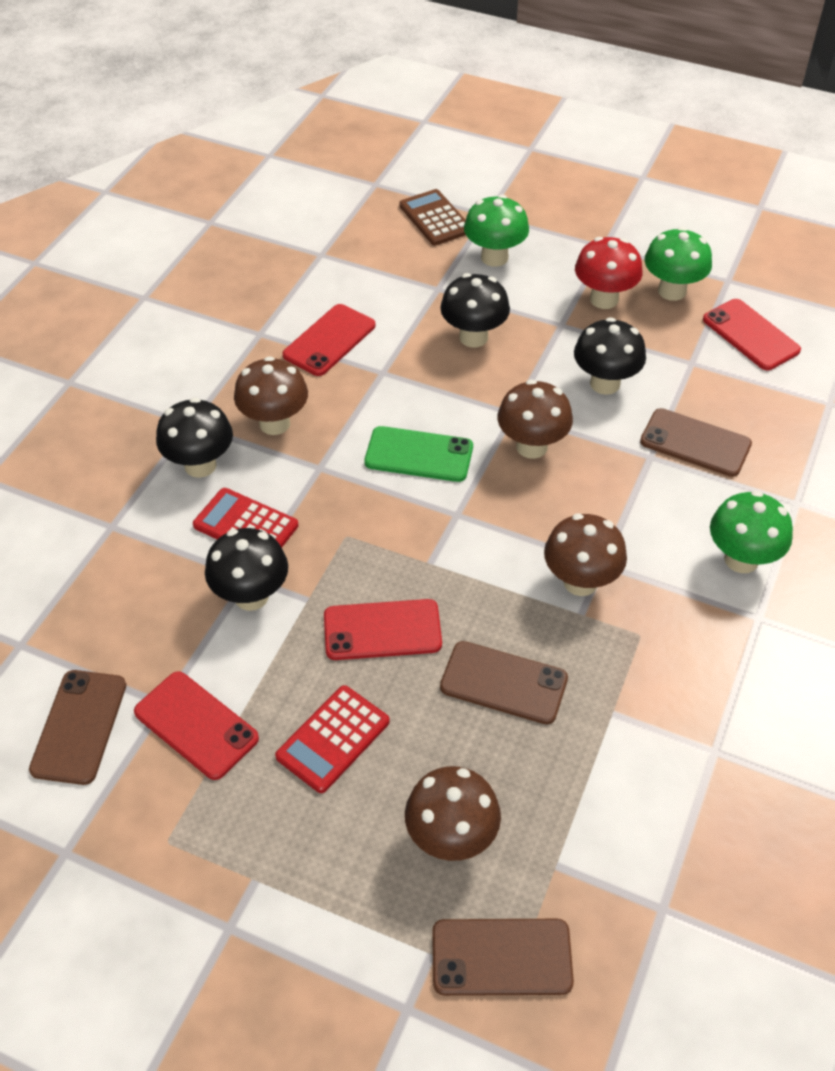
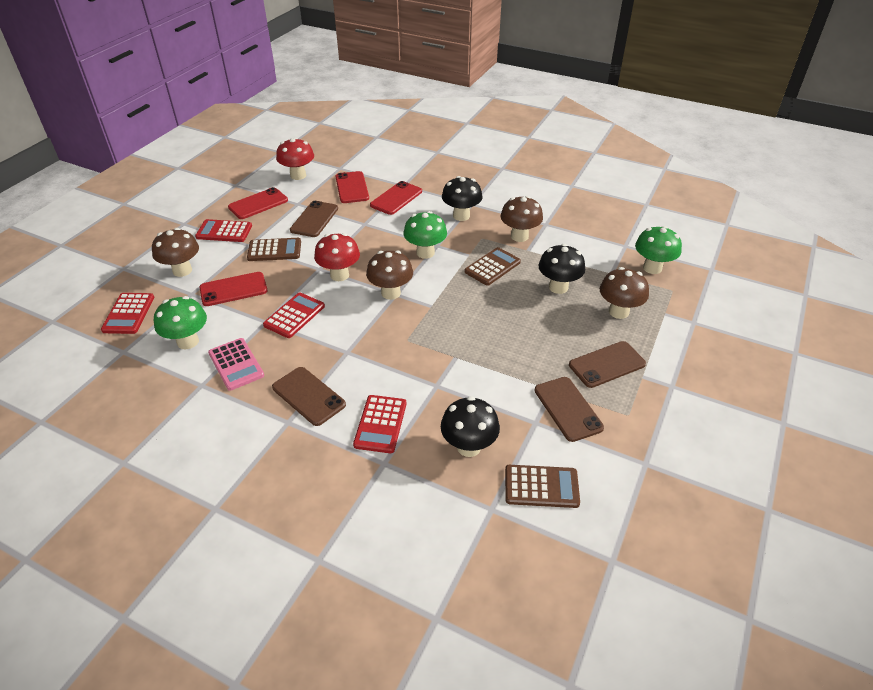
black mushroom: 4 -> 3
brown calculator: 1 -> 3
green phone: 1 -> 0
pink calculator: 0 -> 1
red calculator: 2 -> 4
red mushroom: 1 -> 2

